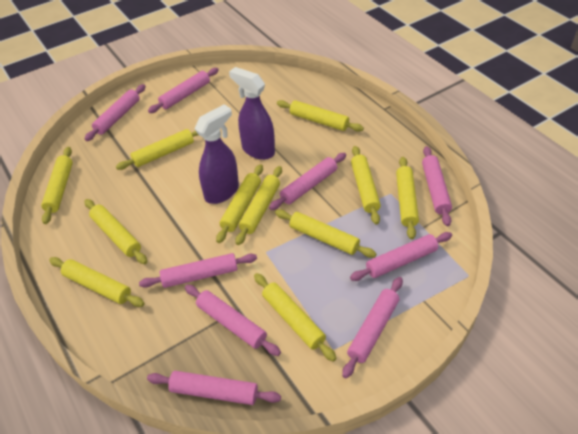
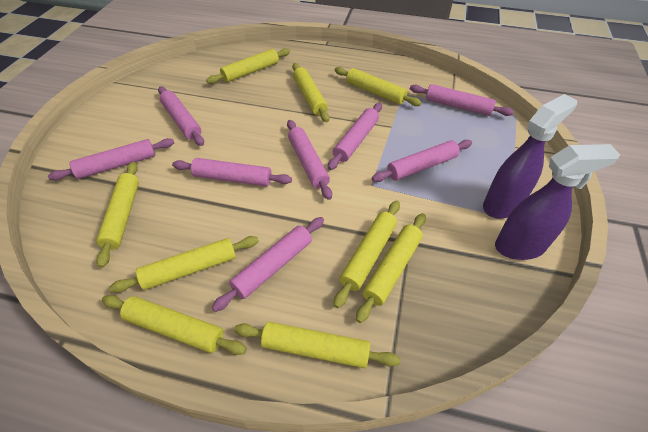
pink rolling pin: 9 -> 8
yellow rolling pin: 11 -> 9

